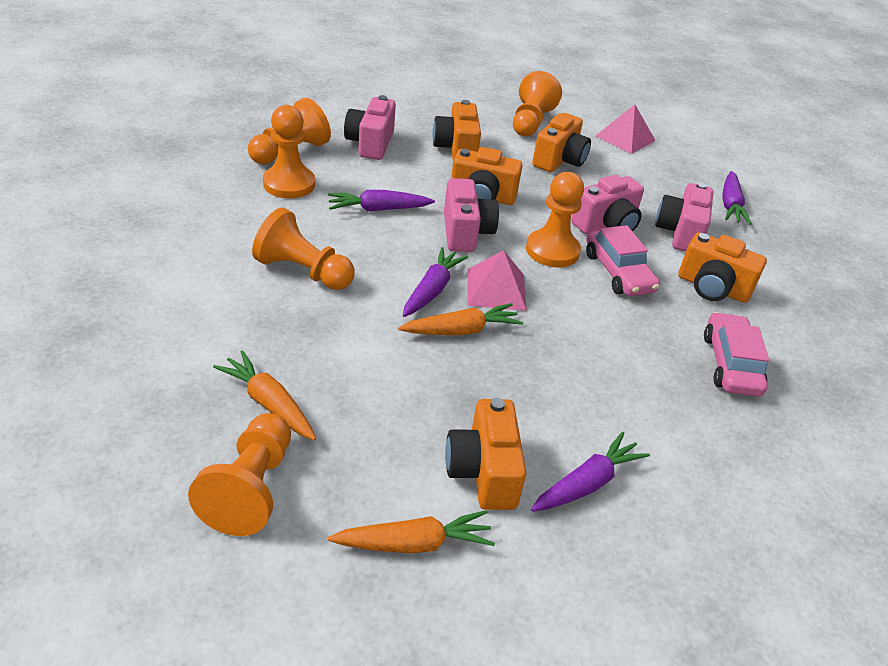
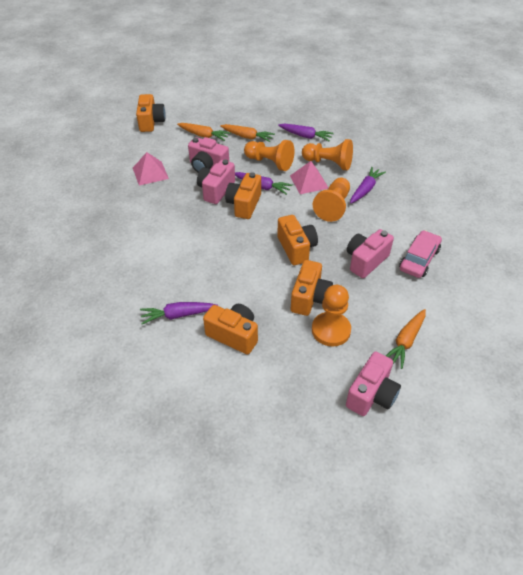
orange pawn: 6 -> 4
pink car: 2 -> 1

